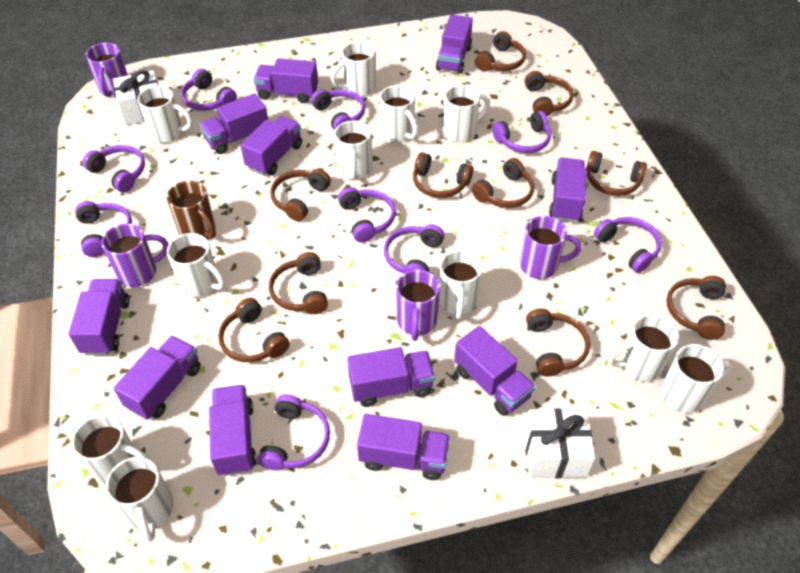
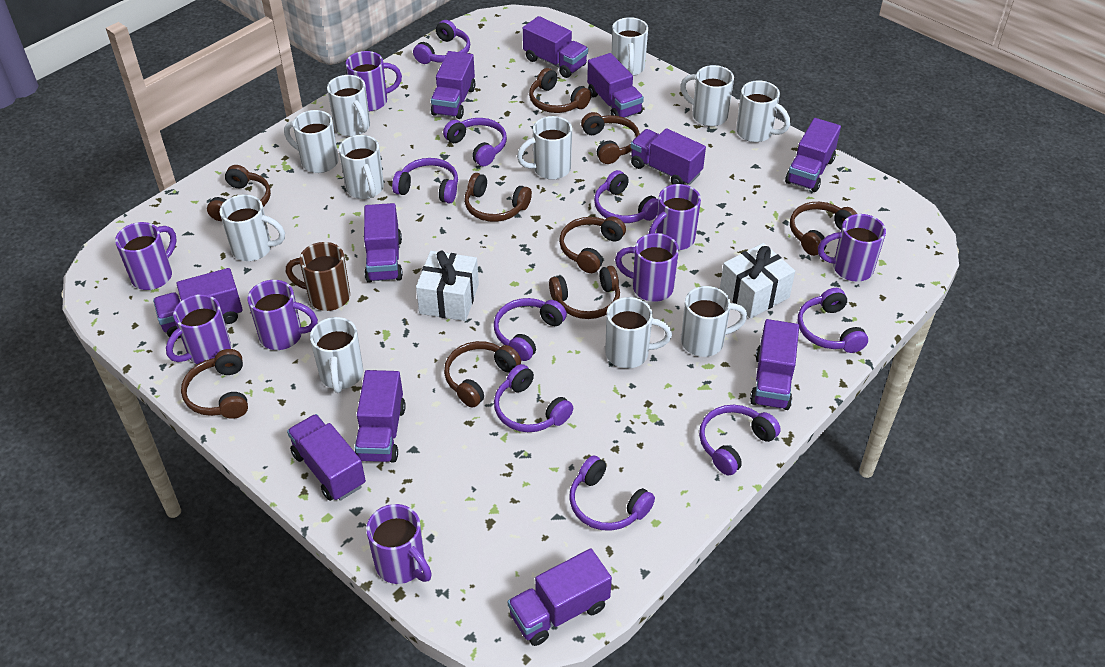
brown headphones: 10 -> 9
purple mug: 4 -> 8

